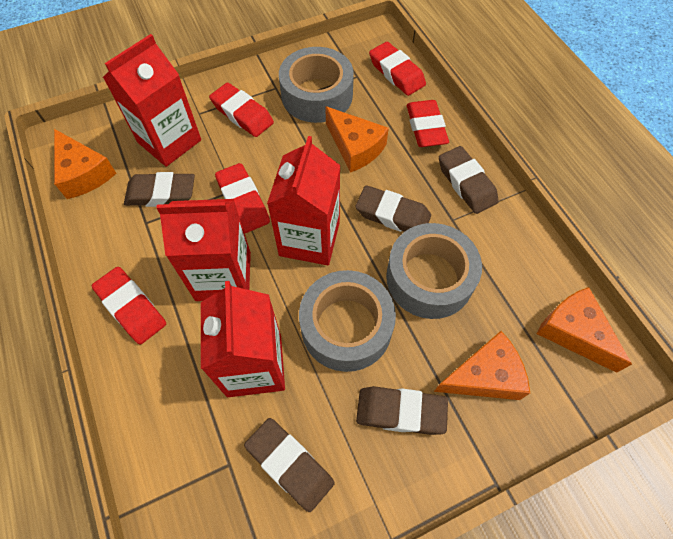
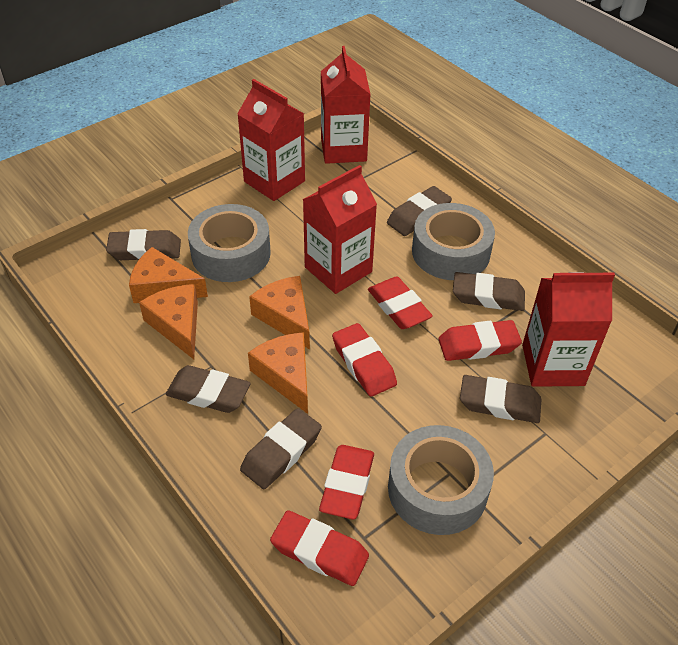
brown eraser: 5 -> 6

